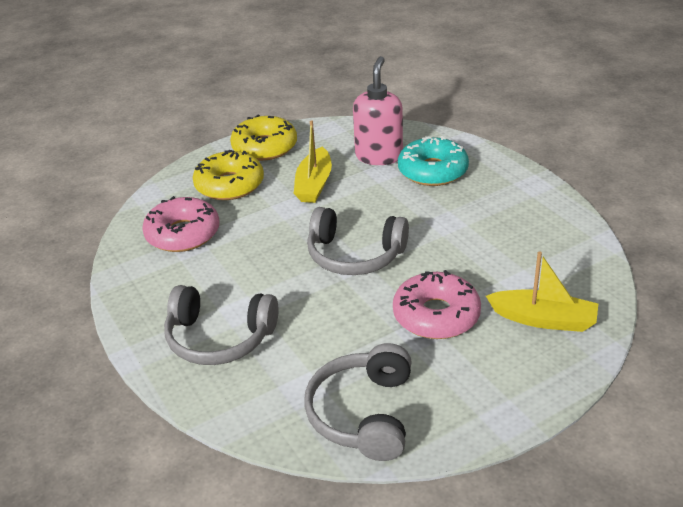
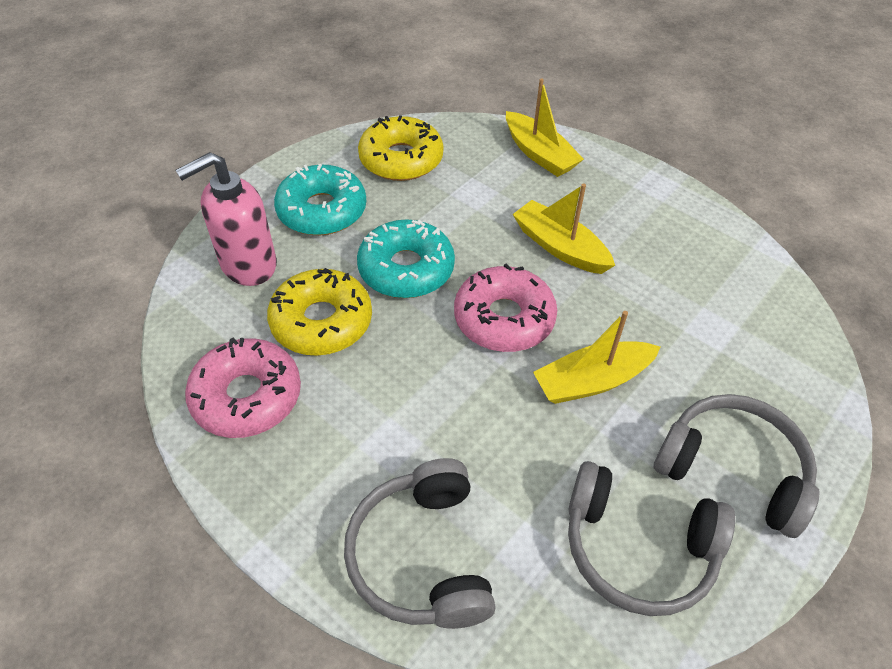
turquoise donut: 1 -> 2
yellow boat: 2 -> 3

